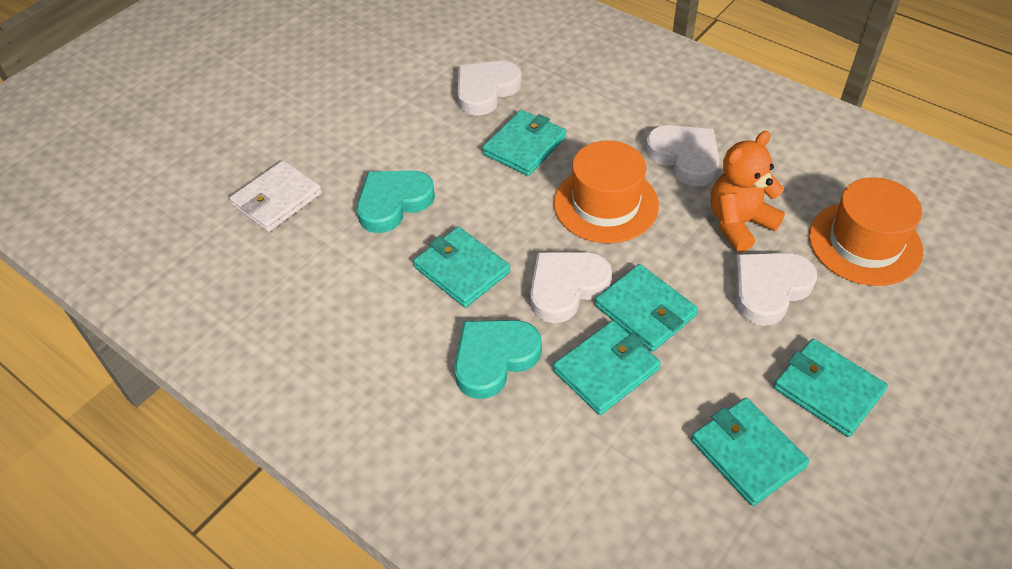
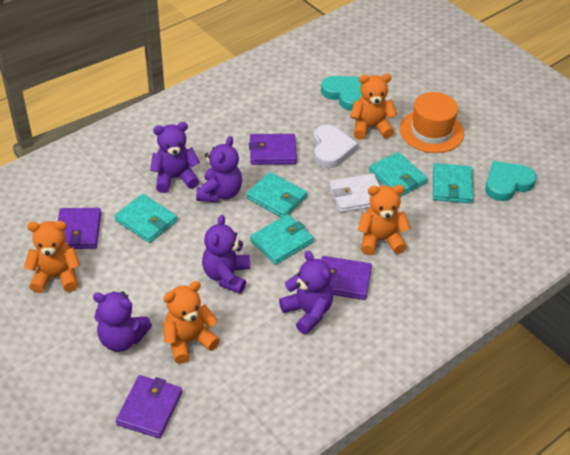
orange hat: 2 -> 1
orange teddy bear: 1 -> 4
purple teddy bear: 0 -> 5
purple wallet: 0 -> 4
turquoise wallet: 6 -> 5
white heart: 4 -> 1

